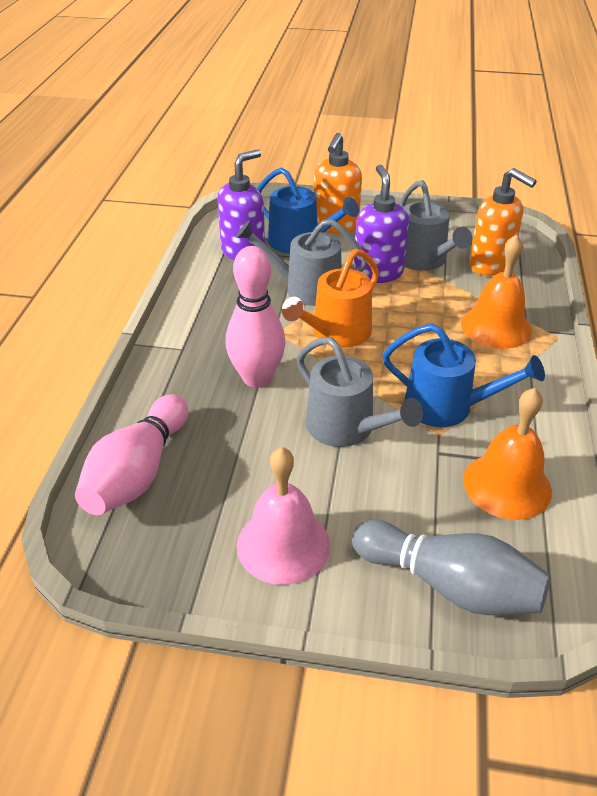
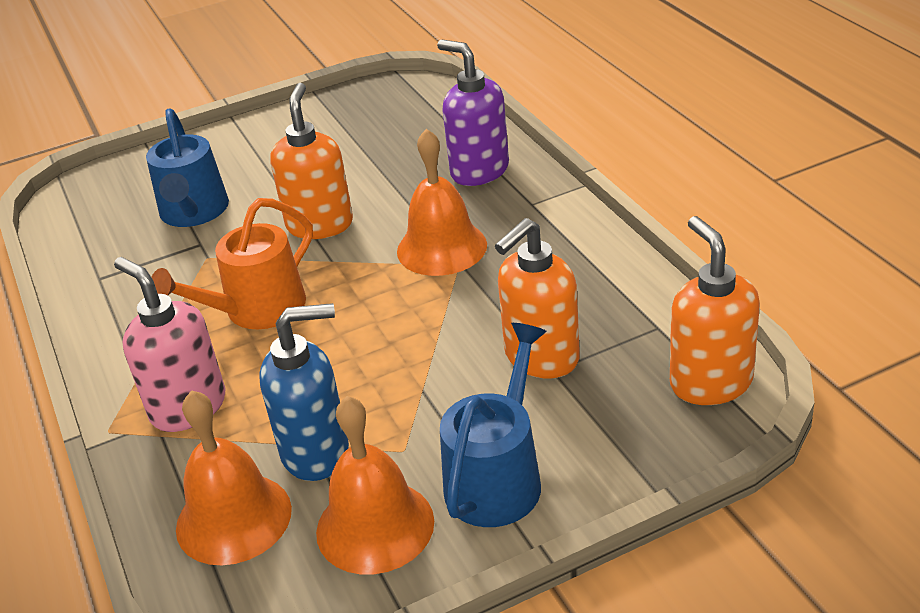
blue soap dispenser: 0 -> 1
grey bowling pin: 1 -> 0
grey watering can: 3 -> 0
orange bell: 2 -> 3
orange soap dispenser: 2 -> 3
pink bell: 1 -> 0
pink bowling pin: 2 -> 0
pink soap dispenser: 0 -> 1
purple soap dispenser: 2 -> 1

